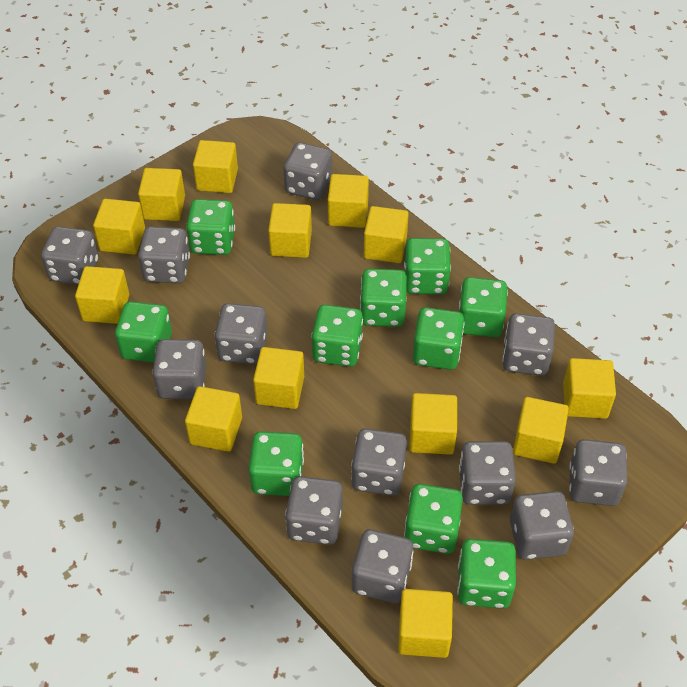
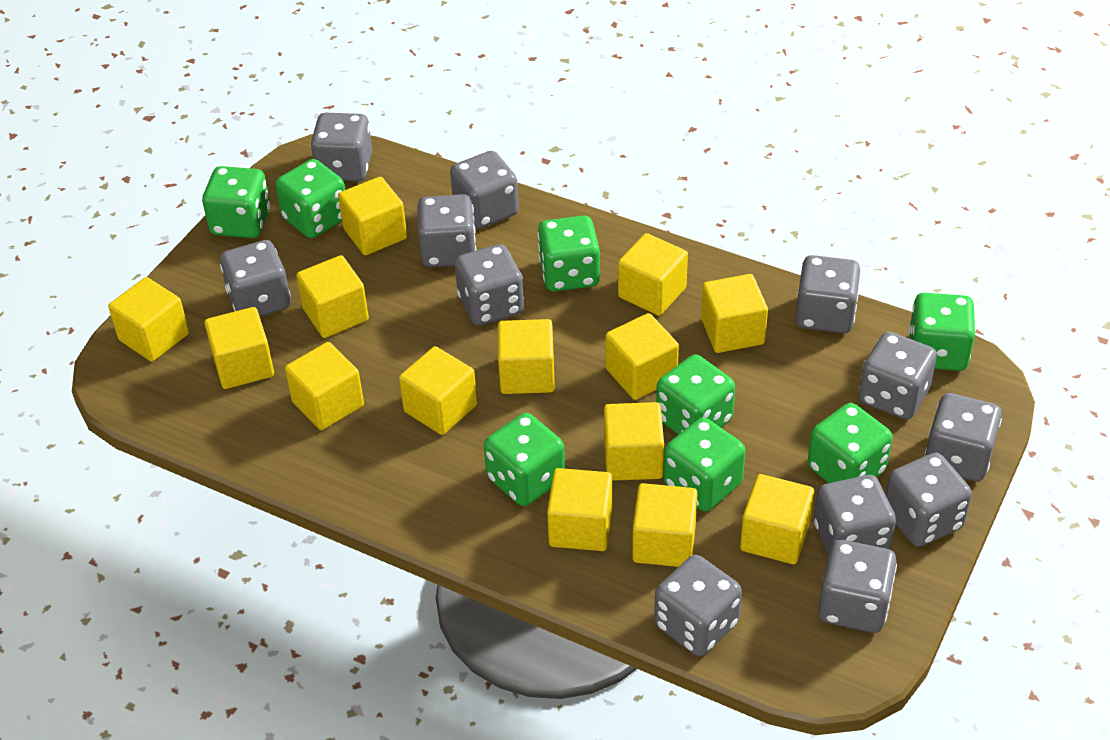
green dice: 10 -> 8
yellow cube: 13 -> 14

